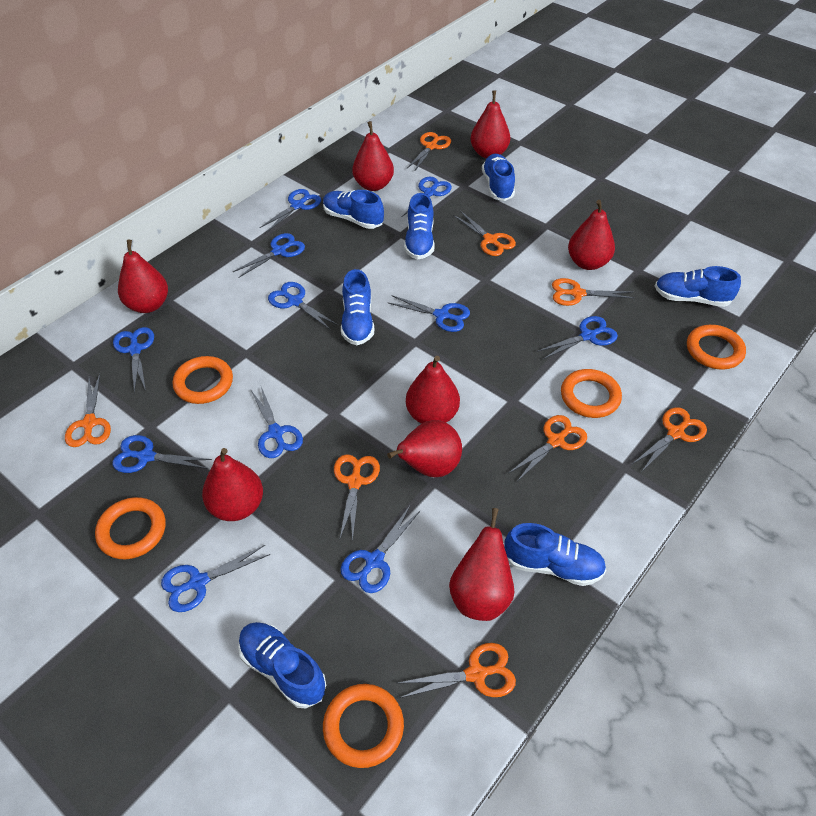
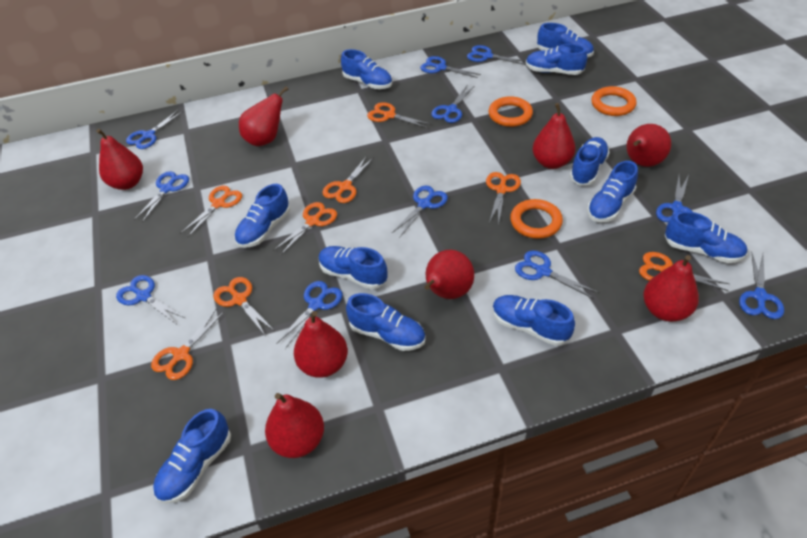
blue shoe: 7 -> 11
orange ring: 5 -> 3

